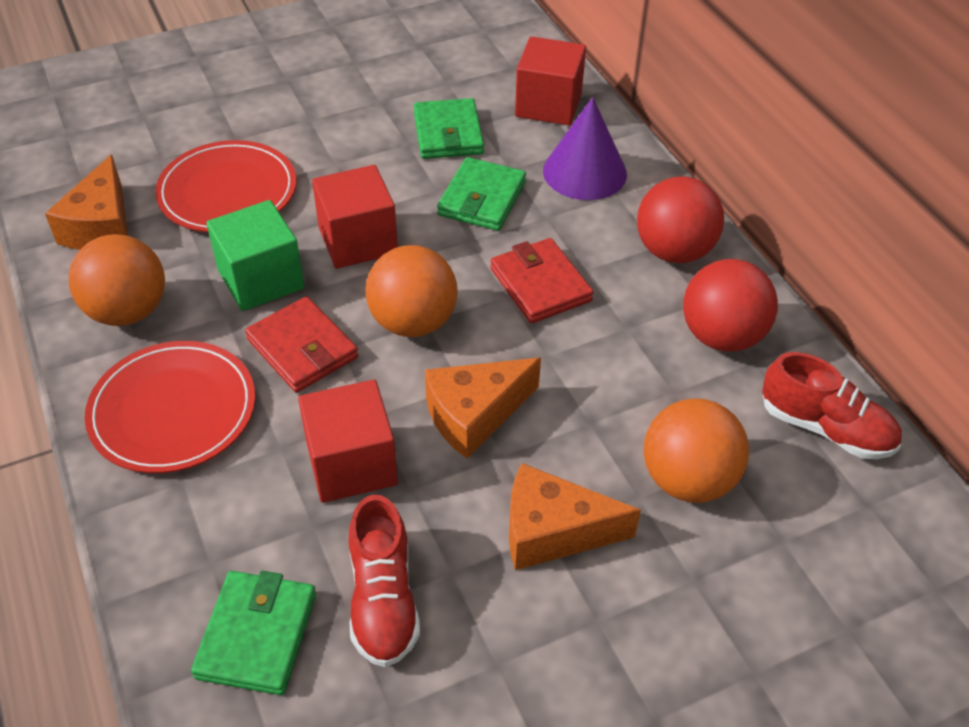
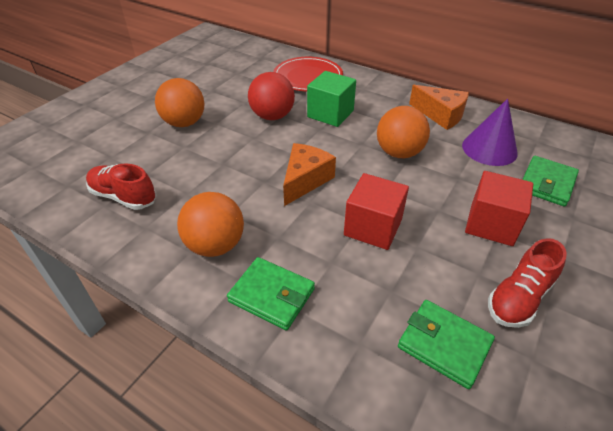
orange cheese: 3 -> 2
red ball: 2 -> 1
red cube: 3 -> 2
red plate: 2 -> 1
red wallet: 2 -> 0

